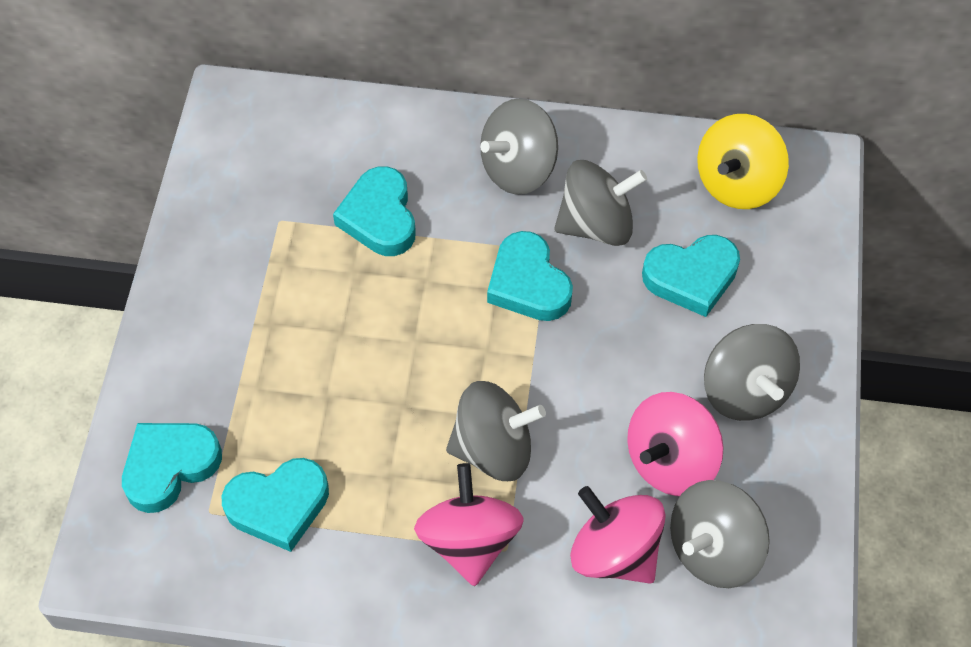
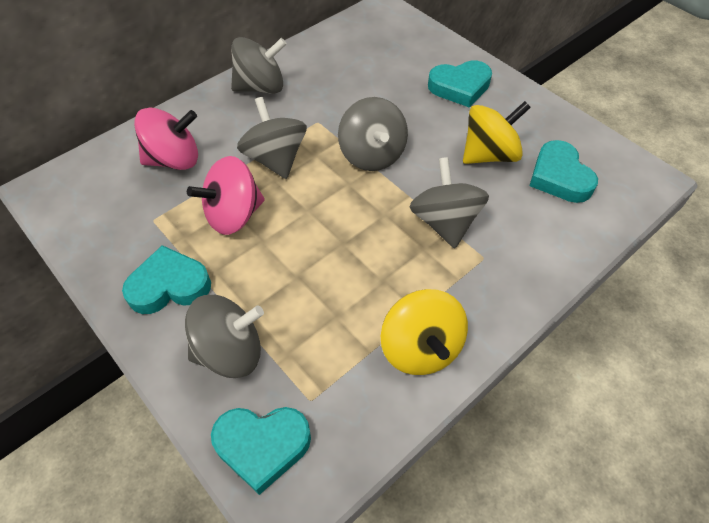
pink spinning top: 3 -> 2
turquoise heart: 5 -> 4
yellow spinning top: 1 -> 2

